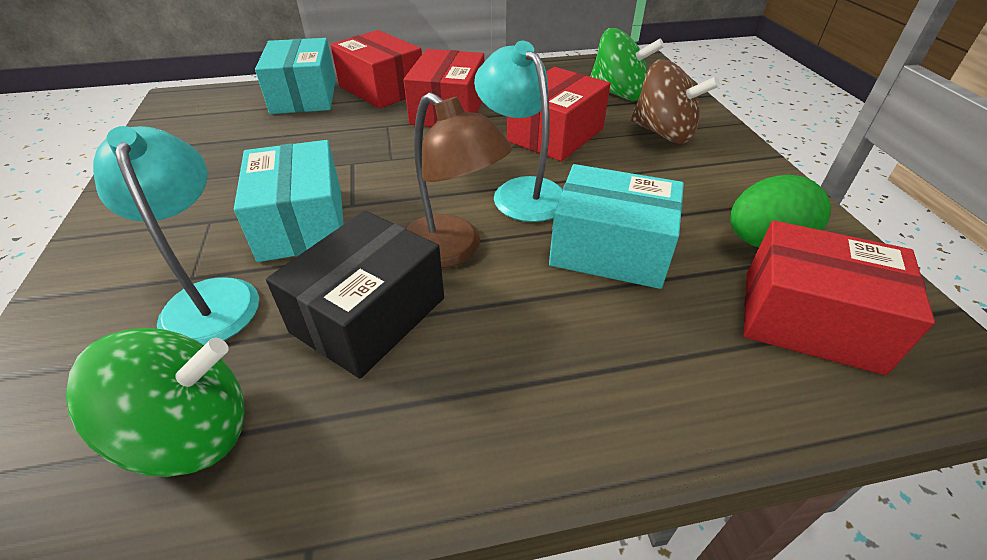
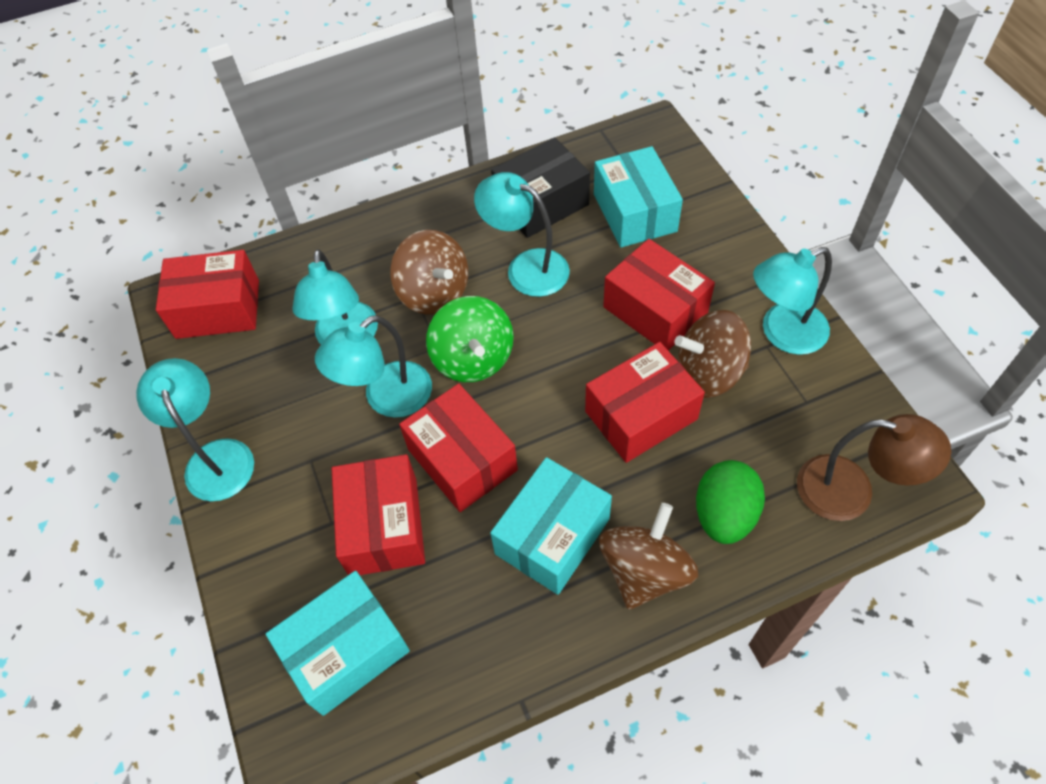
brown spinning top: 1 -> 3
green spinning top: 2 -> 1
red box: 4 -> 5
turquoise lamp: 2 -> 5

